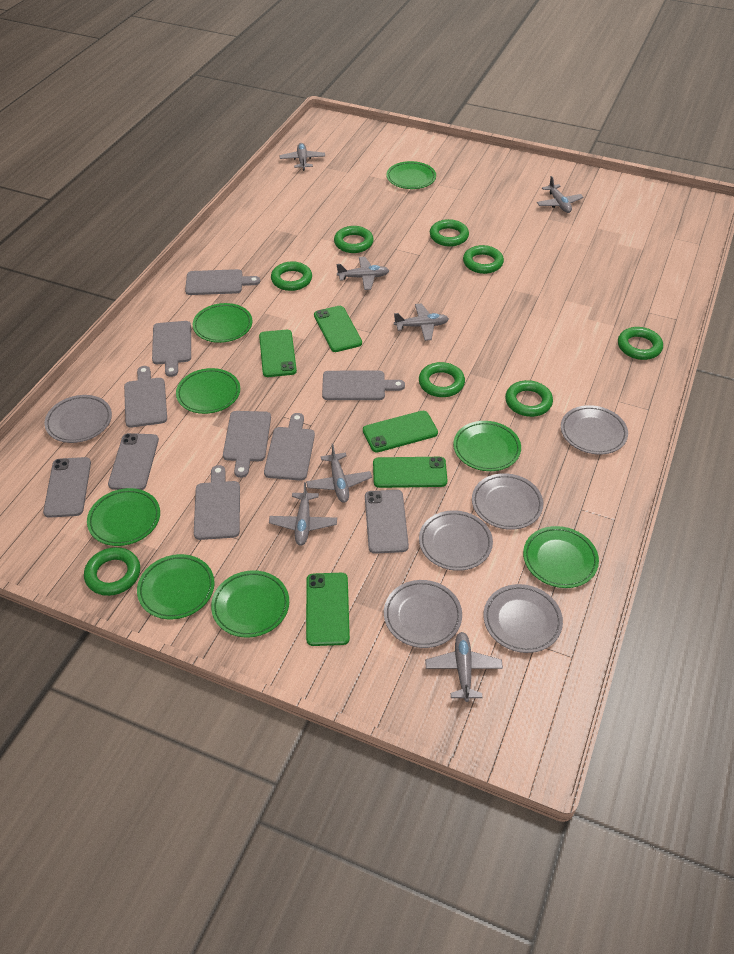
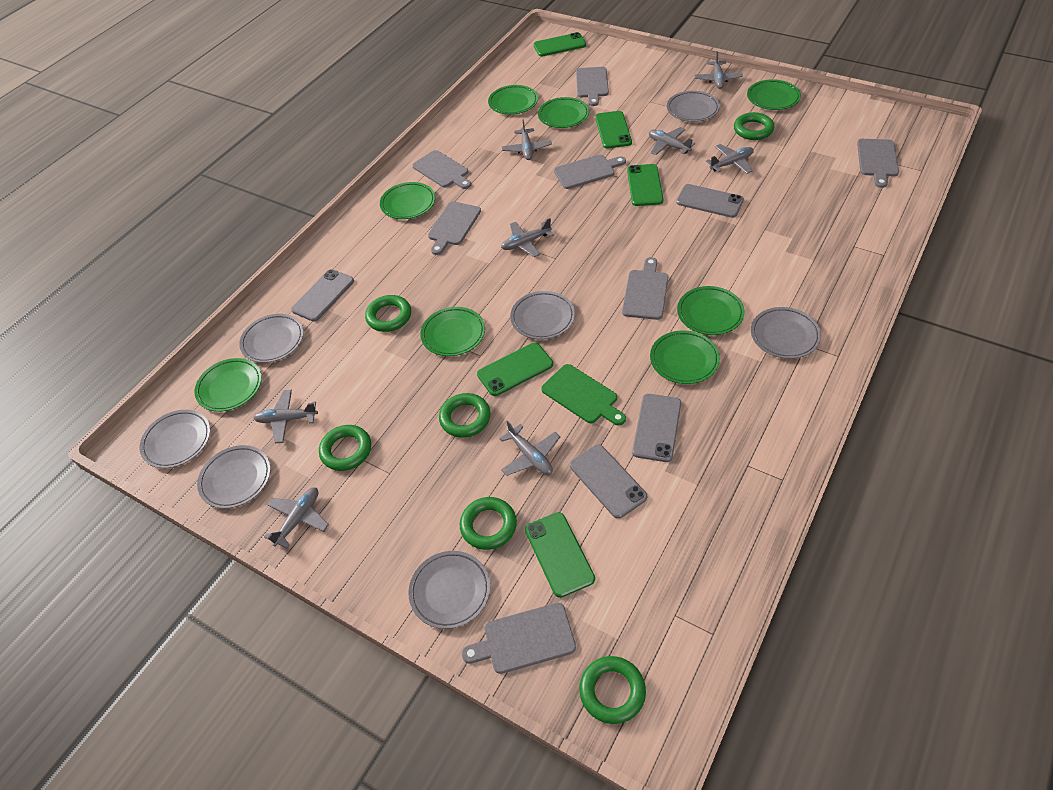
green cutting board: 0 -> 1
green ring: 8 -> 6
grey phone: 3 -> 4
grey plane: 7 -> 8
grey plate: 6 -> 7

